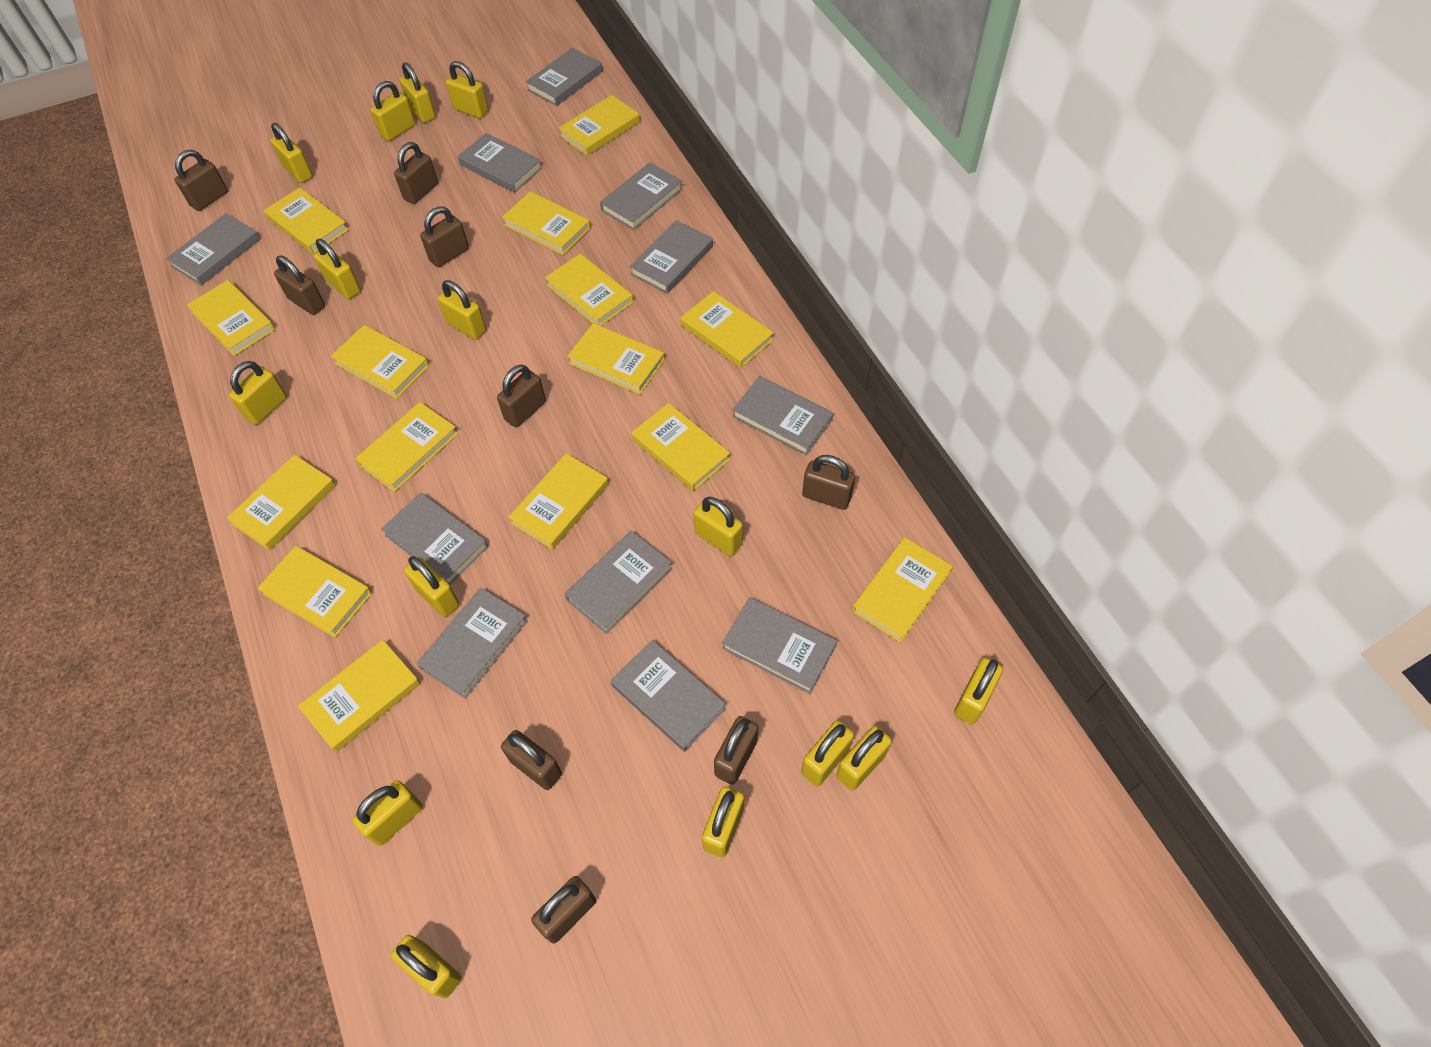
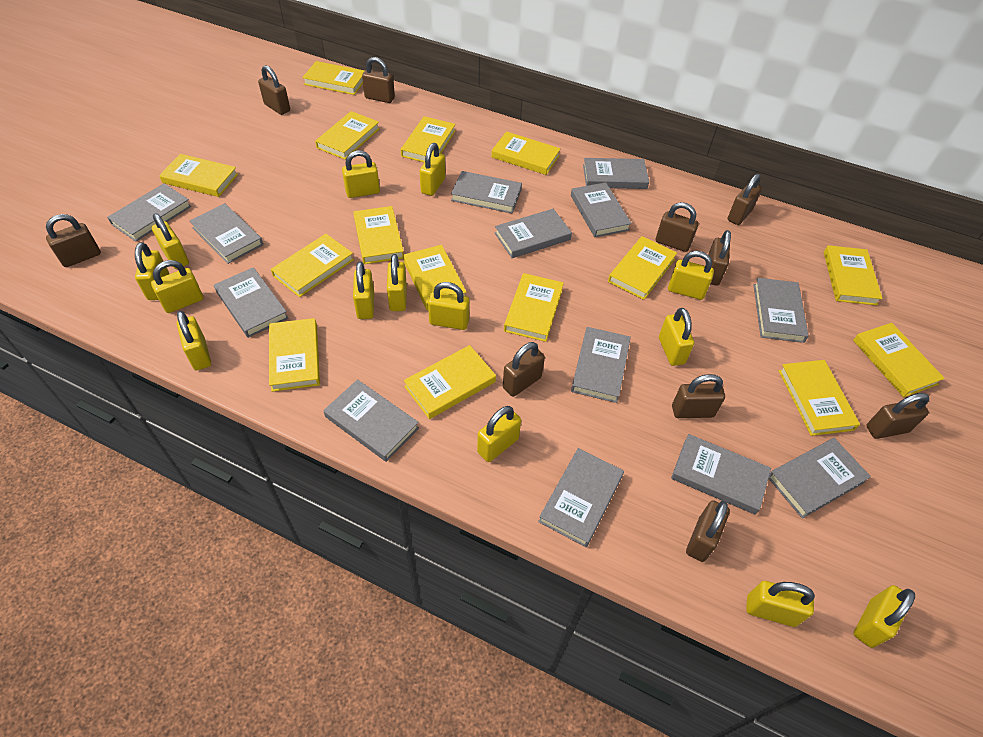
brown padlock: 9 -> 10
grey book: 11 -> 13
yellow padlock: 15 -> 14

